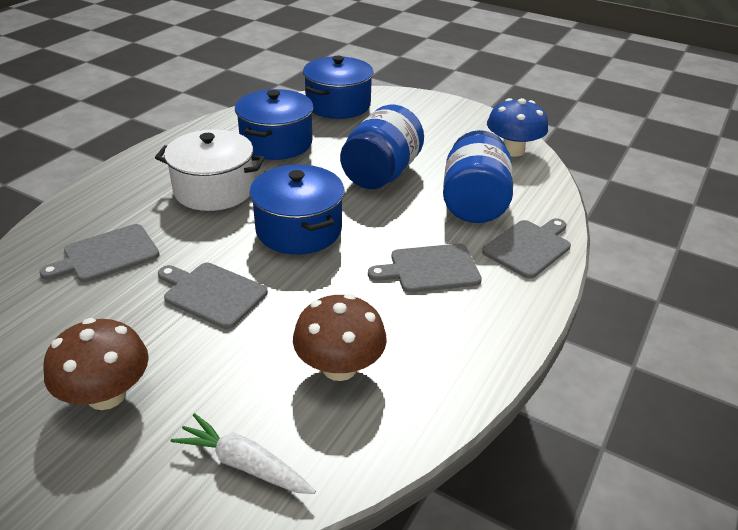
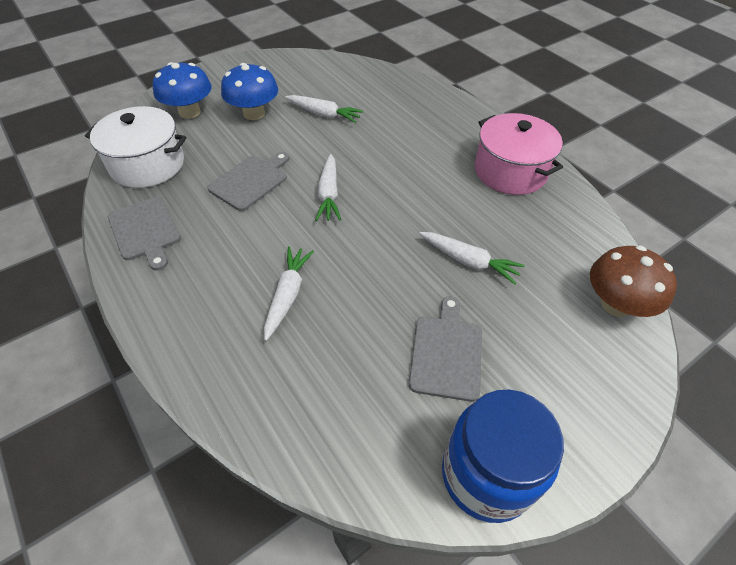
blue jar: 2 -> 1
blue mushroom: 1 -> 2
blue pot: 3 -> 0
brown mushroom: 2 -> 1
grey cutting board: 4 -> 3
pink pot: 0 -> 1
white carrot: 1 -> 4

